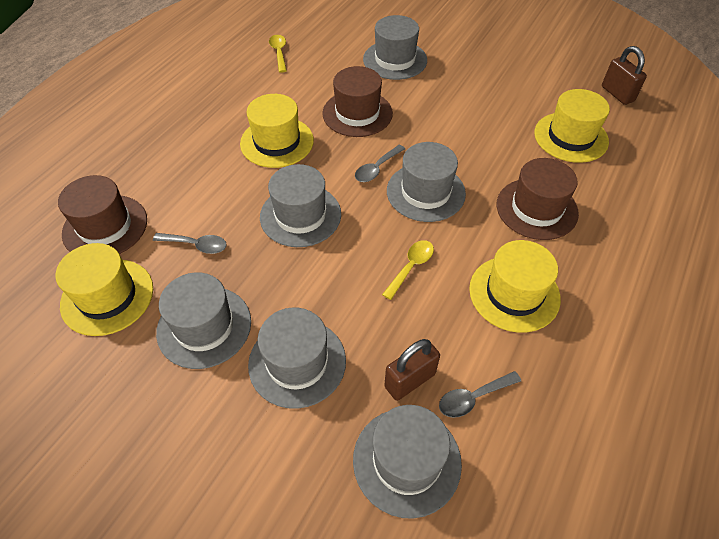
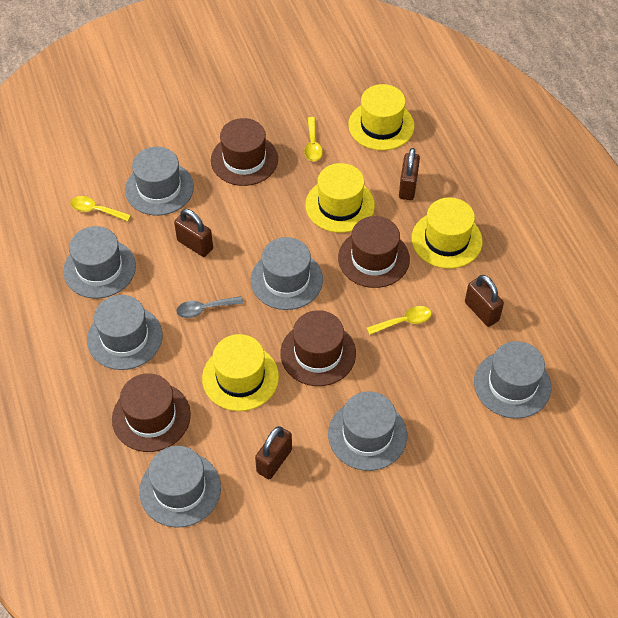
brown hat: 3 -> 4
brown padlock: 2 -> 4
grey hat: 6 -> 7
grey spoon: 3 -> 1
yellow spoon: 2 -> 3

